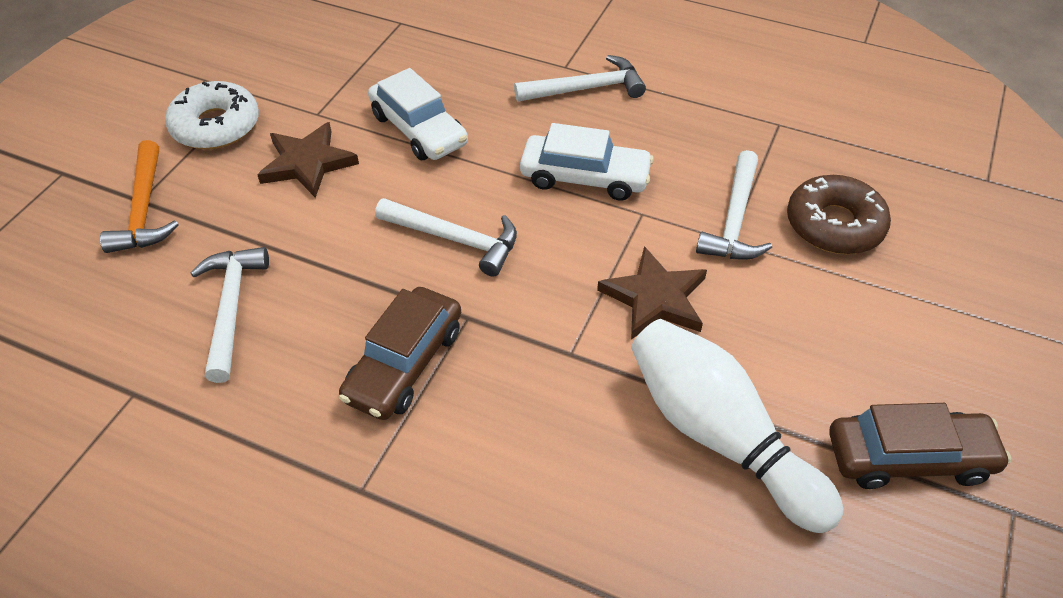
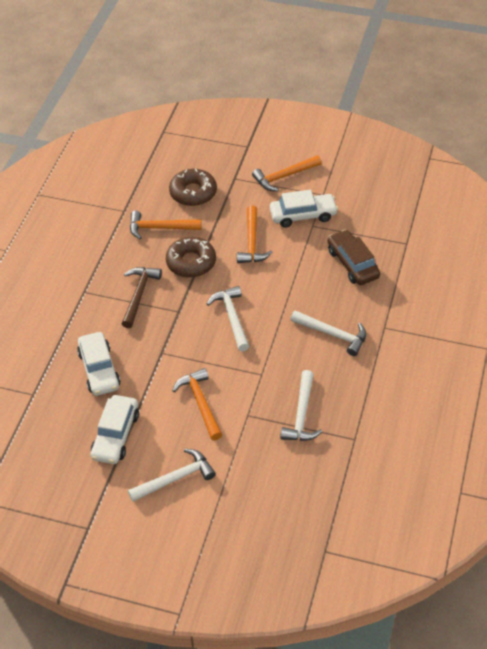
brown car: 2 -> 1
brown donut: 1 -> 2
brown hammer: 0 -> 1
brown star: 2 -> 0
orange hammer: 1 -> 4
white bowling pin: 1 -> 0
white car: 2 -> 3
white donut: 1 -> 0

